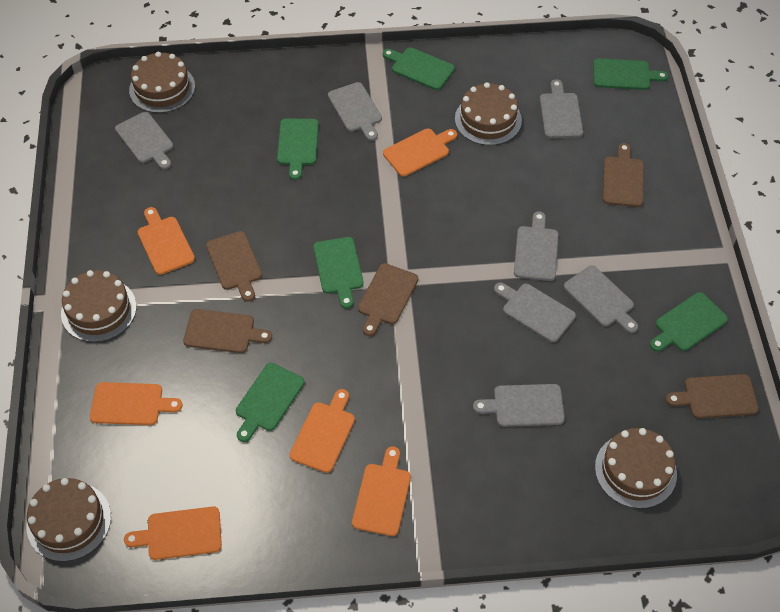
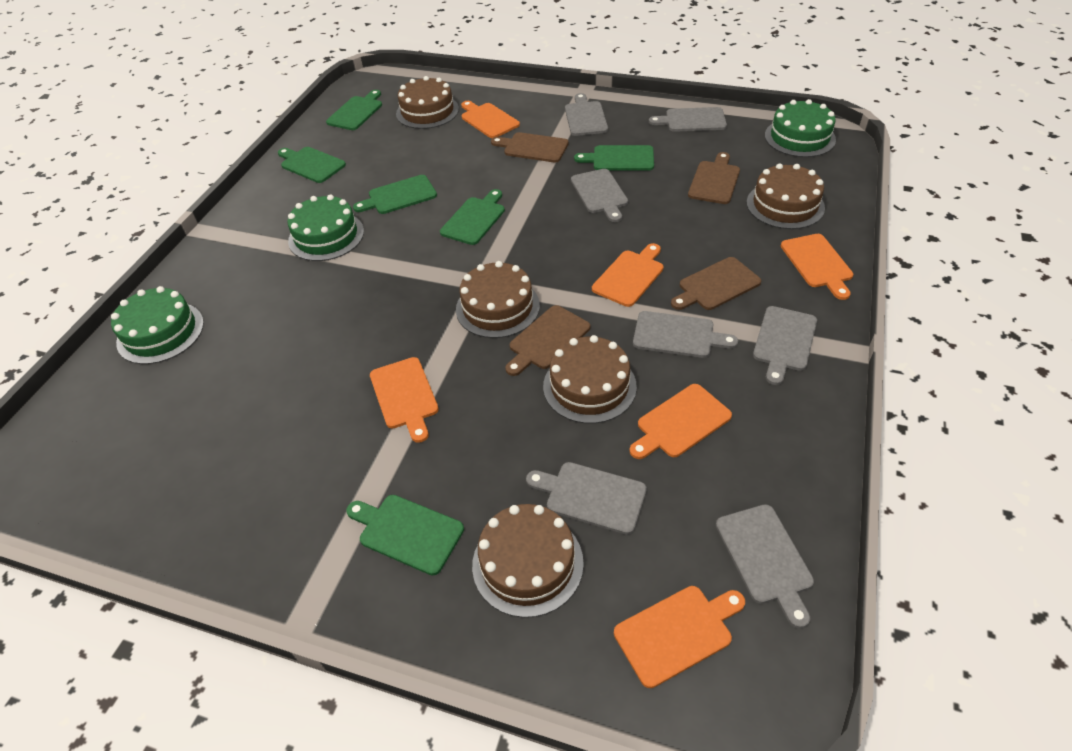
brown cutting board: 5 -> 4
green cake: 0 -> 3

